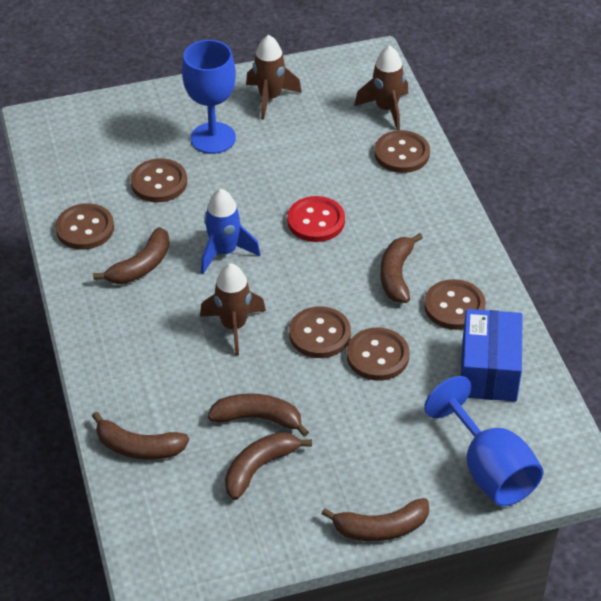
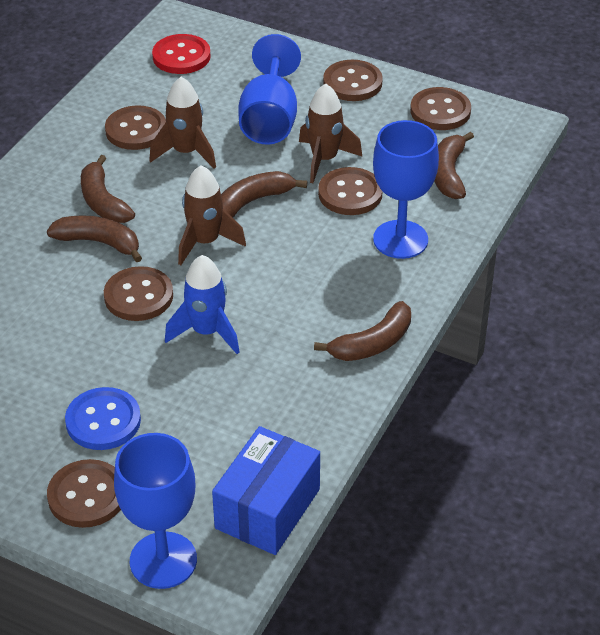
blue button: 0 -> 1
blue goblet: 2 -> 3
brown banana: 6 -> 5

